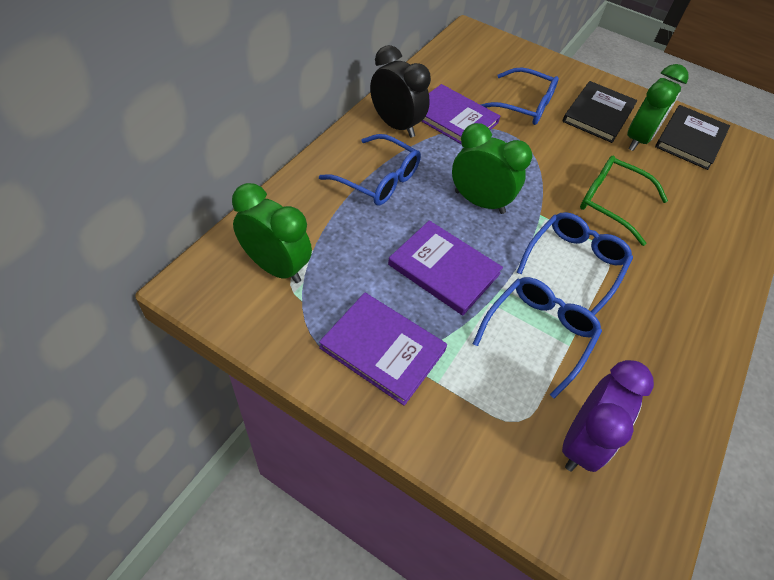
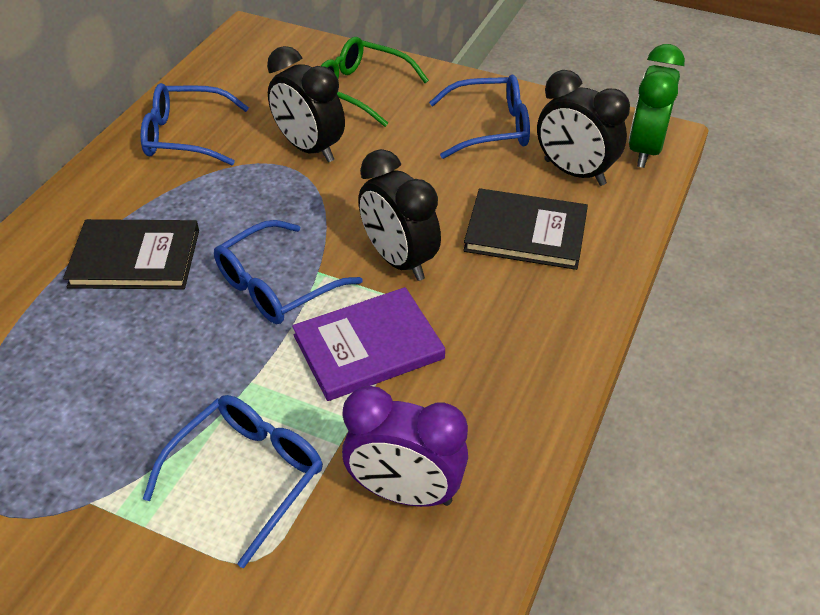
black clock: 1 -> 3
green clock: 3 -> 1
purple book: 3 -> 1

